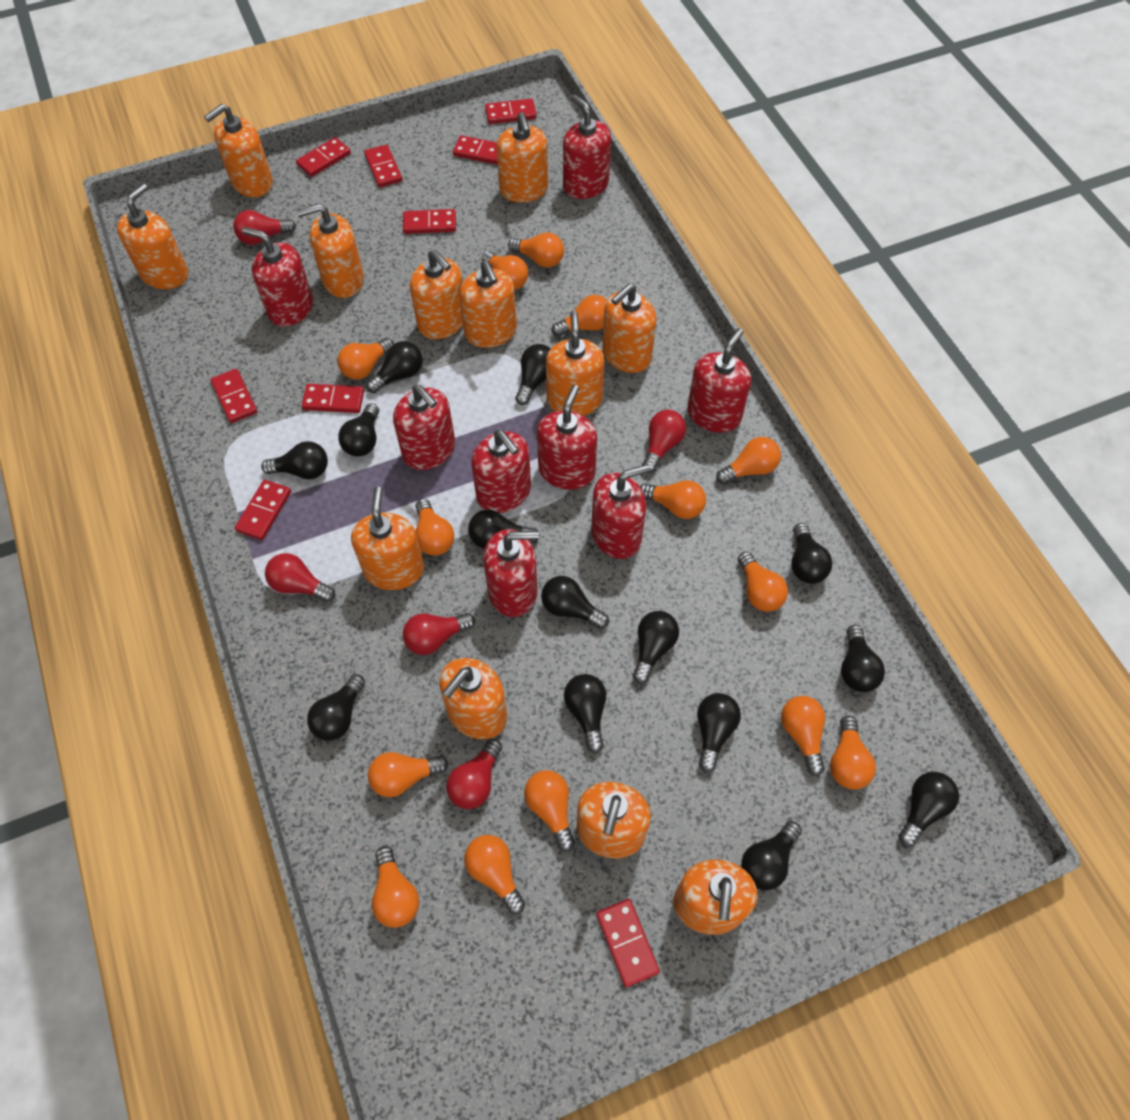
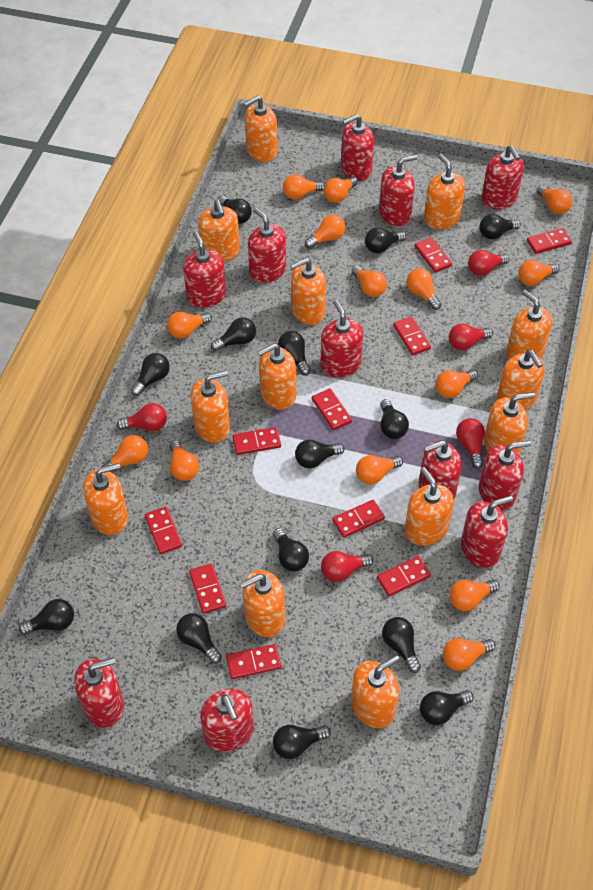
orange soap dispenser: 12 -> 13
red domino: 9 -> 10
red soap dispenser: 8 -> 11

